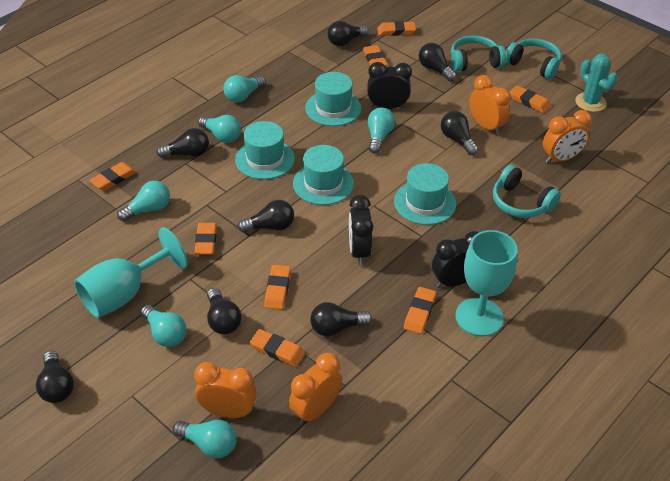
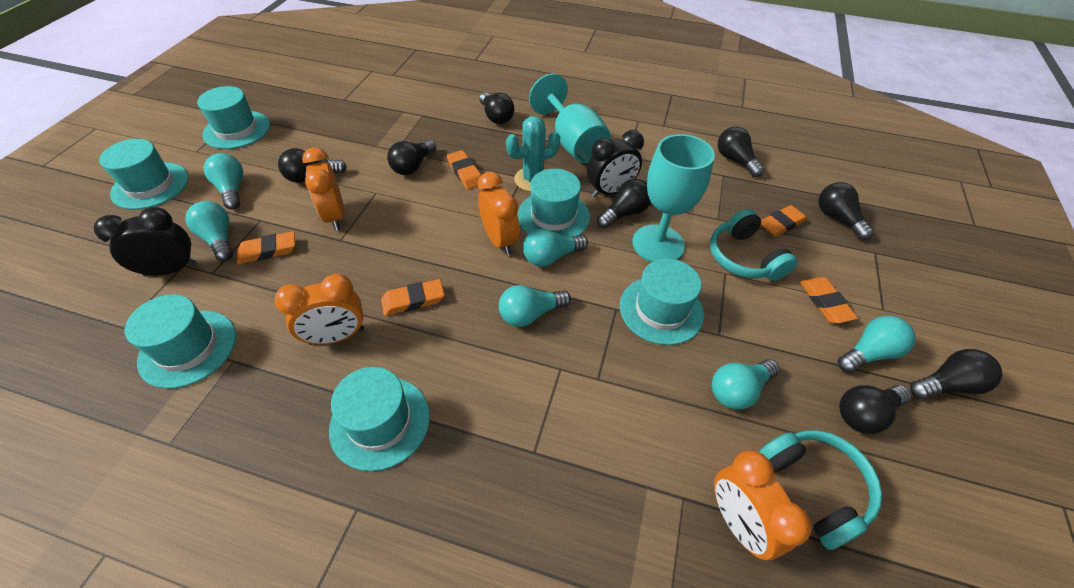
black clock: 3 -> 2
orange eraser: 8 -> 5
turquoise hat: 4 -> 6
turquoise headphones: 3 -> 2

